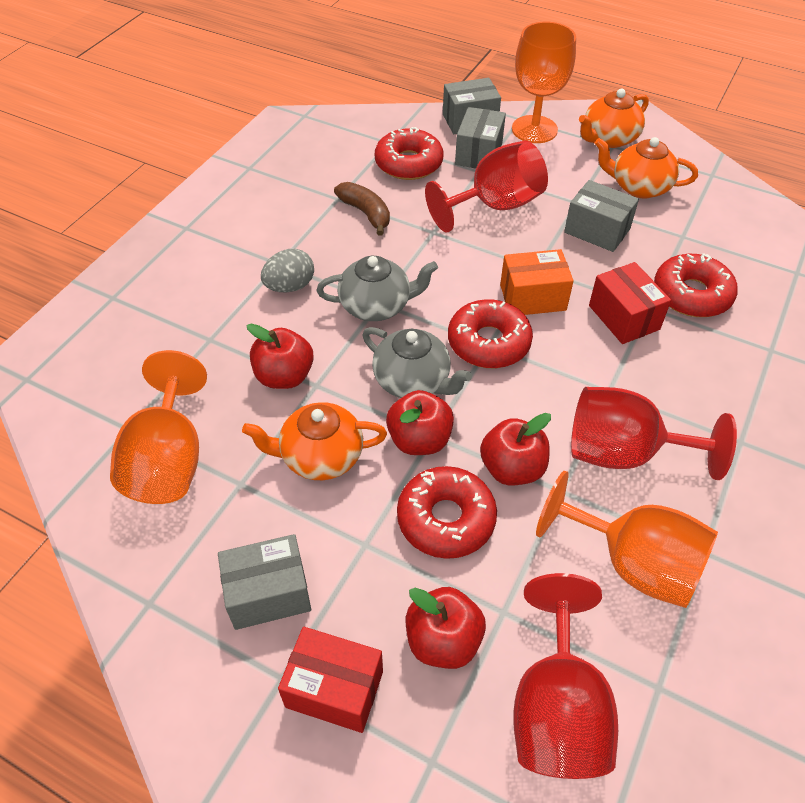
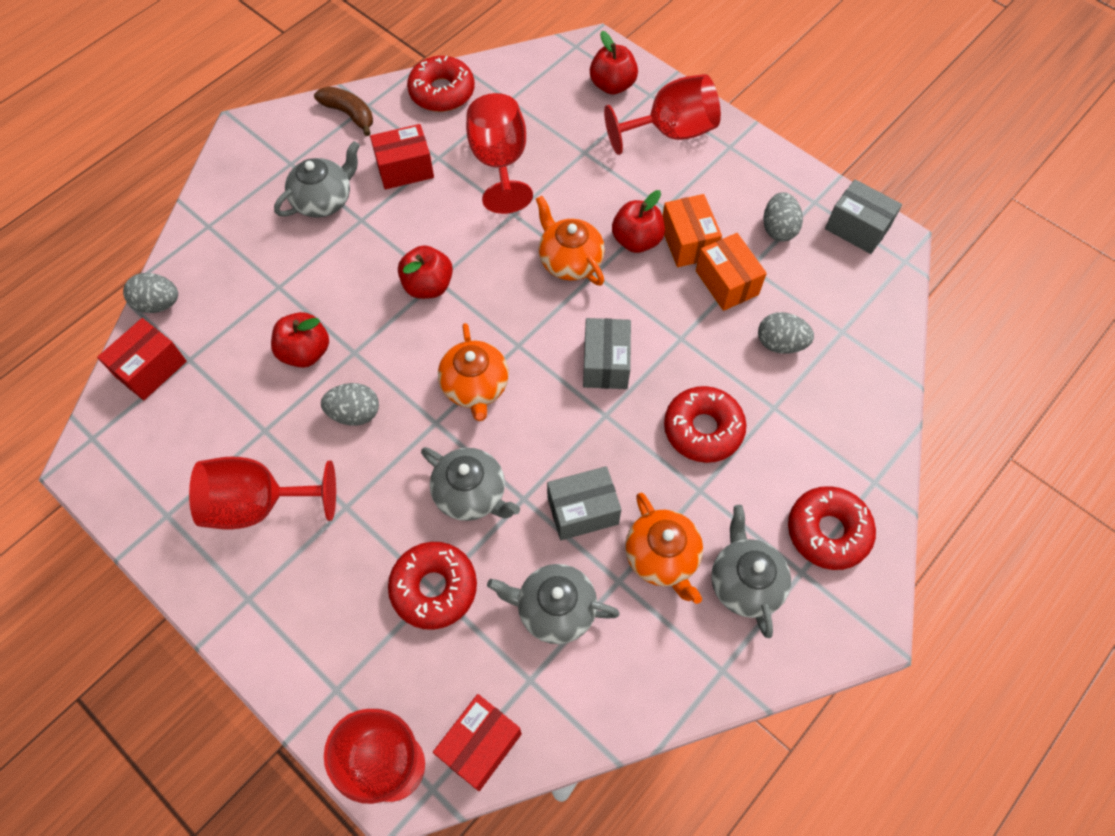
grey box: 4 -> 3
grey egg: 1 -> 4
grey teapot: 2 -> 4
orange box: 1 -> 2
orange goblet: 3 -> 0
red box: 2 -> 3
red goblet: 3 -> 4

